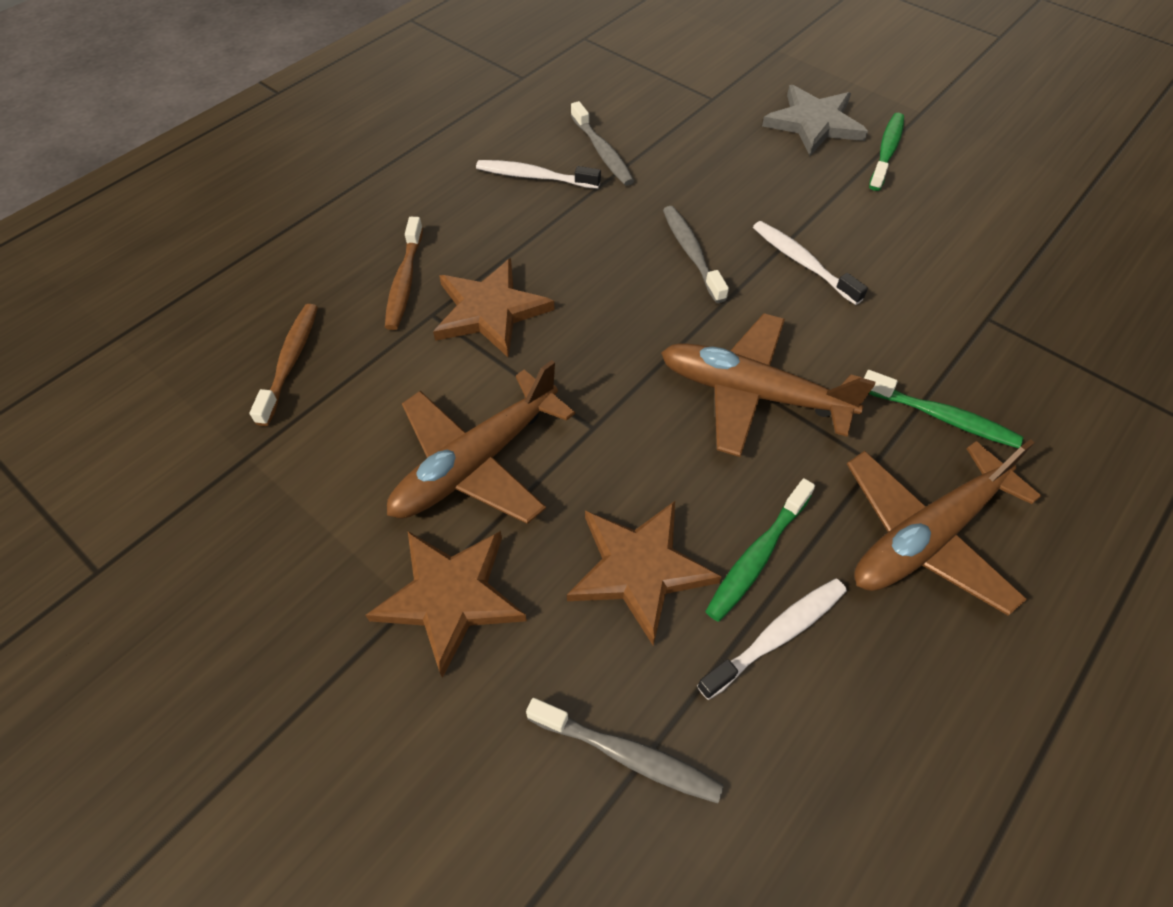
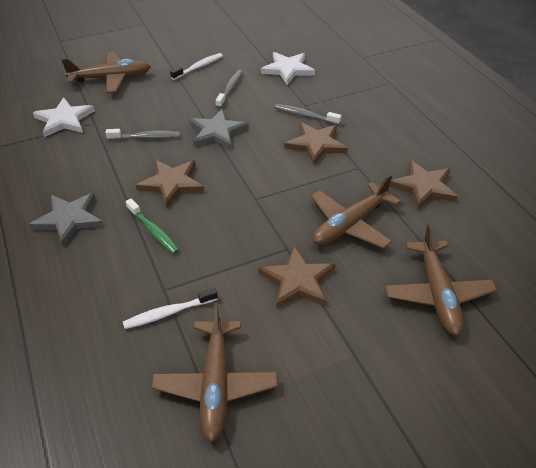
brown plane: 3 -> 4
brown star: 3 -> 4
brown toothbrush: 2 -> 0
green toothbrush: 3 -> 1
grey star: 1 -> 2
white star: 0 -> 2
white toothbrush: 3 -> 2

